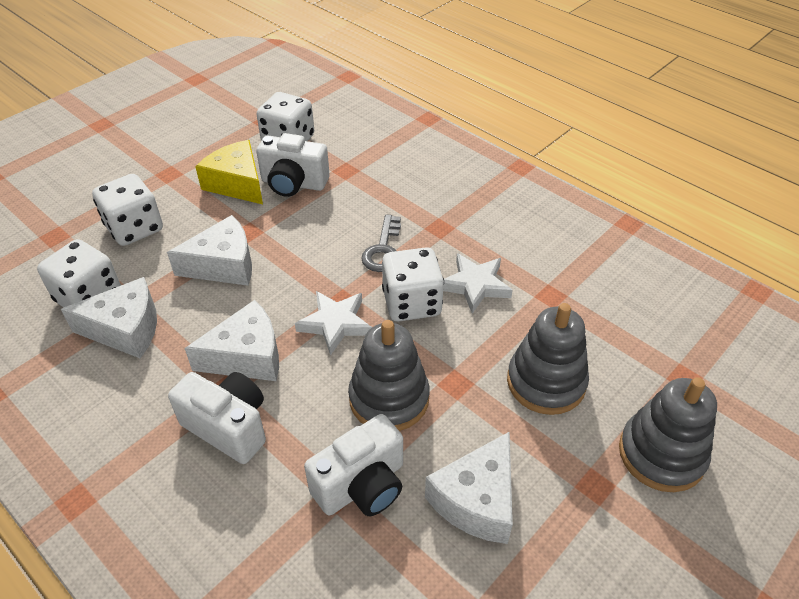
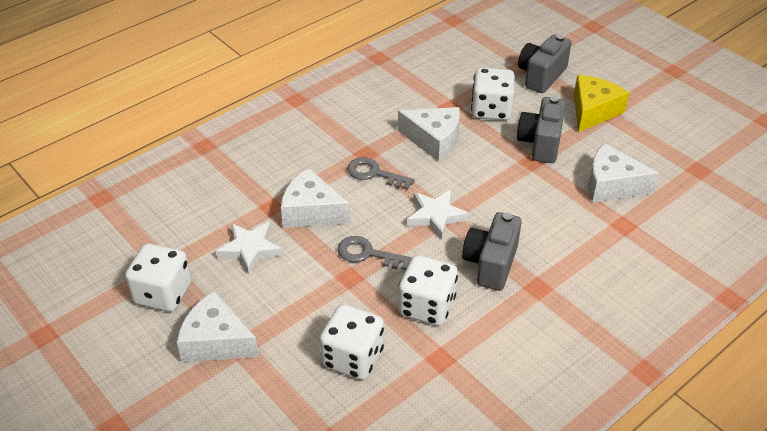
grey camera: 0 -> 3
grey key: 1 -> 2
grey stacking toy: 3 -> 0
white camera: 3 -> 0

